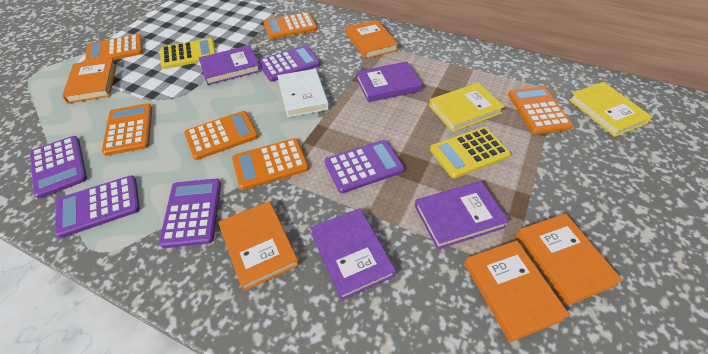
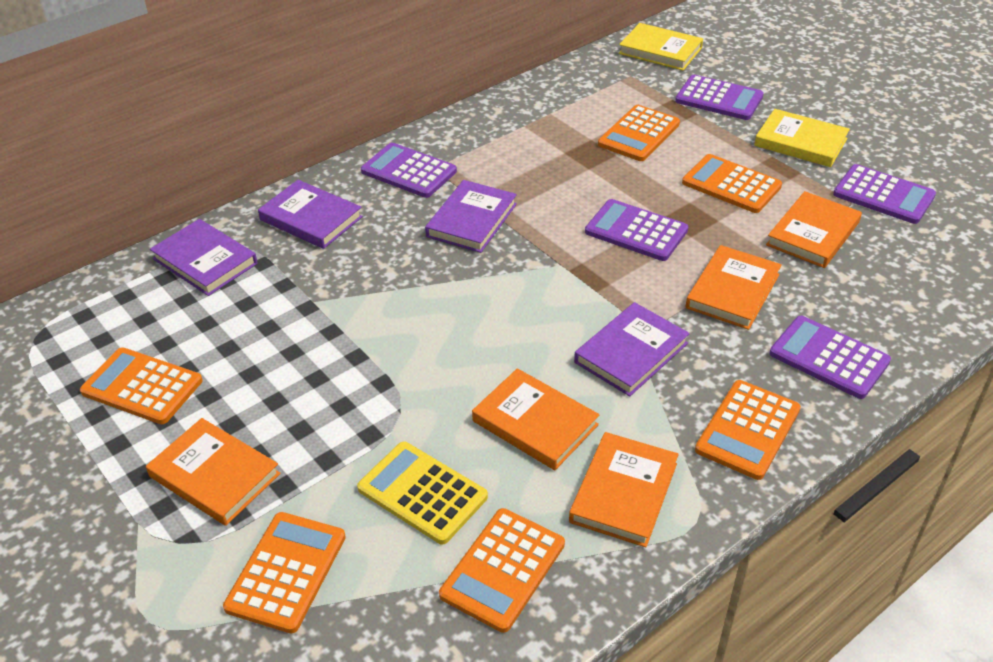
white book: 1 -> 0
yellow calculator: 2 -> 1

